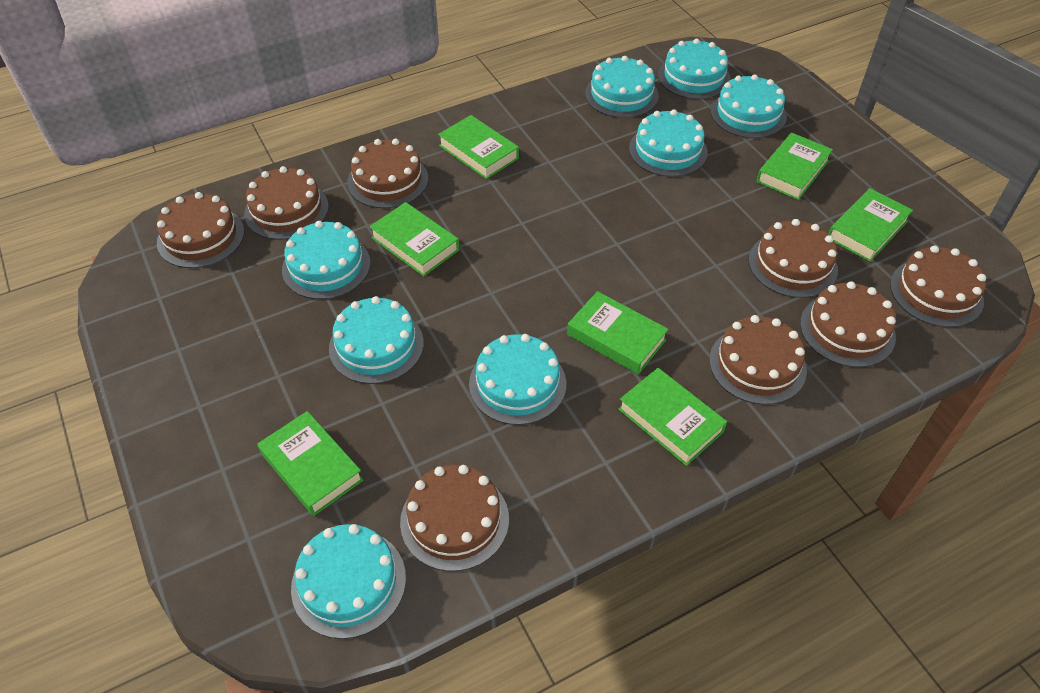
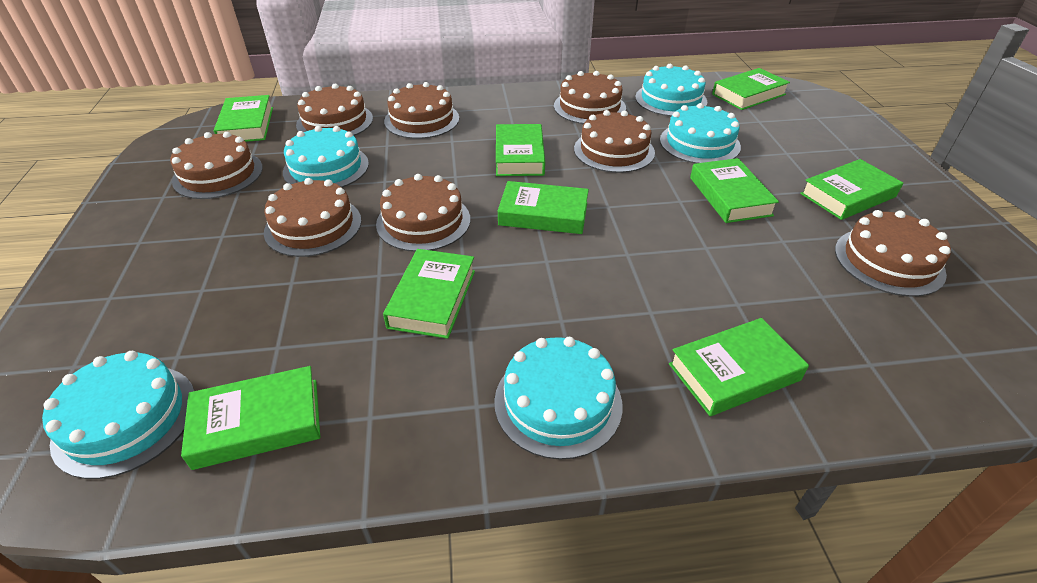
green book: 7 -> 9
turquoise cake: 8 -> 5

